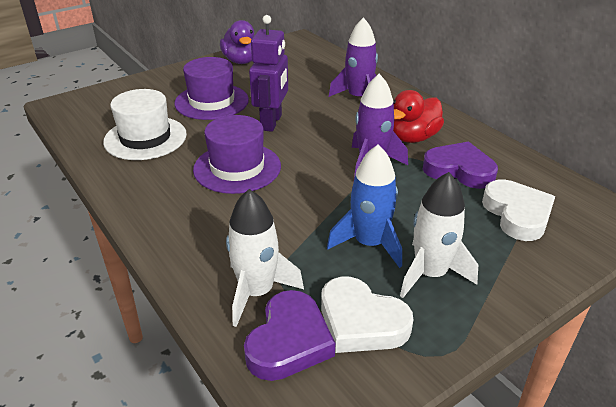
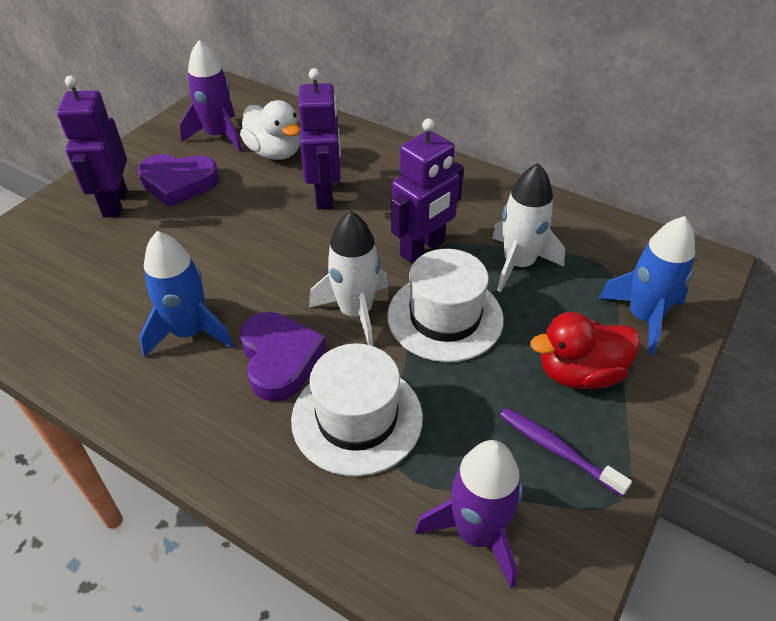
blue rocket: 1 -> 2
purple duck: 1 -> 0
purple hat: 2 -> 0
purple robot: 1 -> 3
purple toothbrush: 0 -> 1
white duck: 0 -> 1
white hat: 1 -> 2
white heart: 2 -> 0

